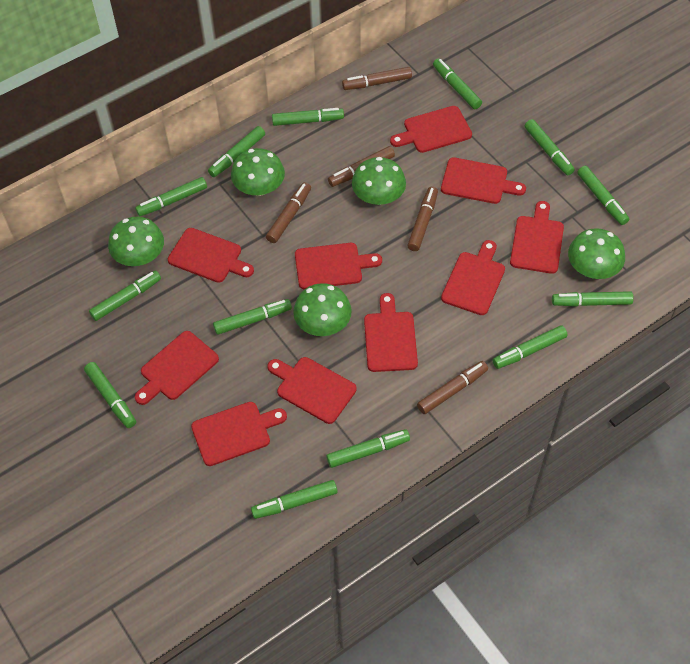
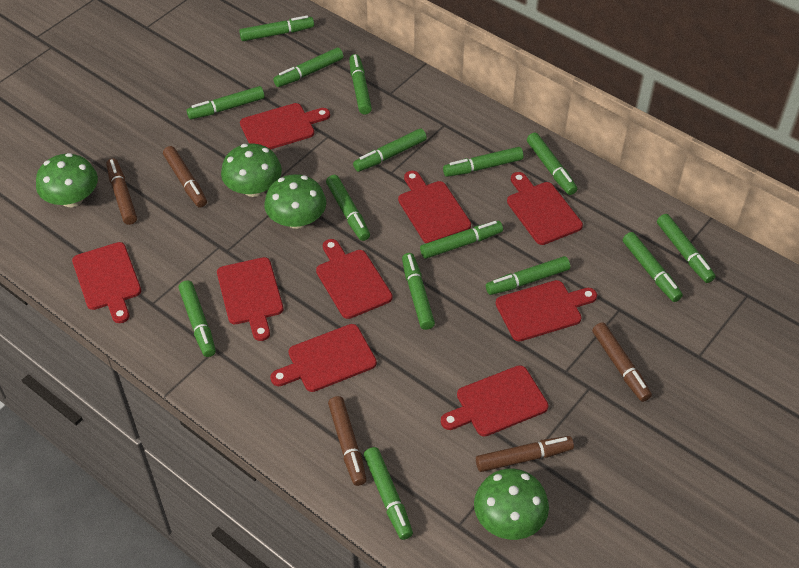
green marker: 13 -> 15
green mushroom: 5 -> 4
red cutting board: 10 -> 9

